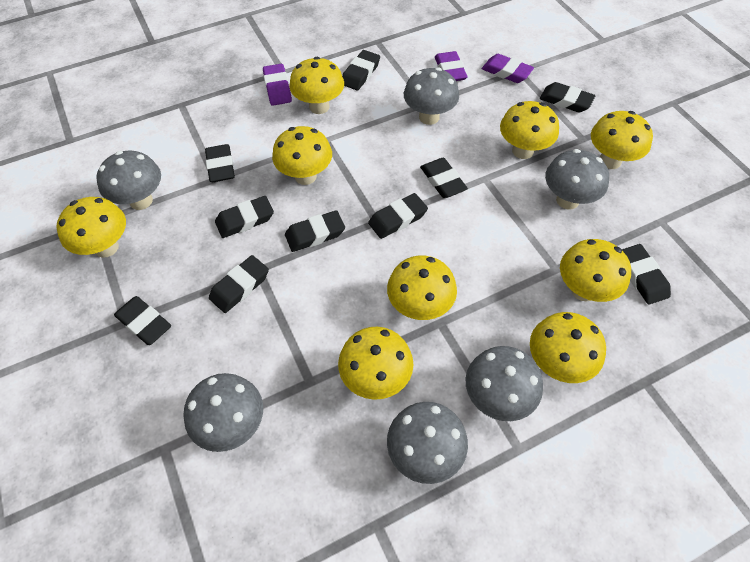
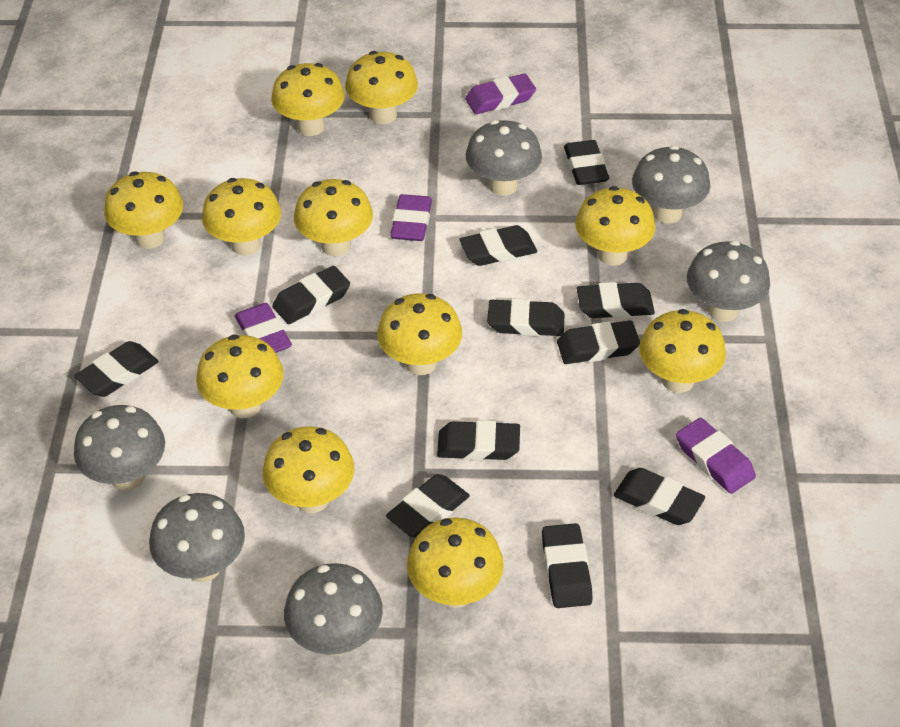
black eraser: 10 -> 11
purple eraser: 3 -> 4
yellow mushroom: 9 -> 11

